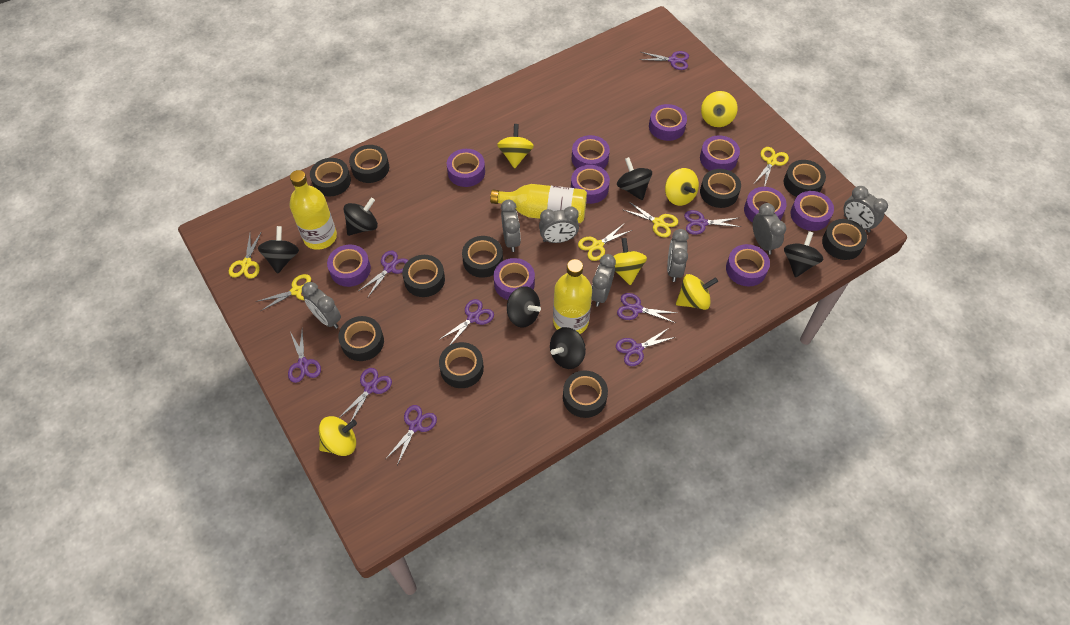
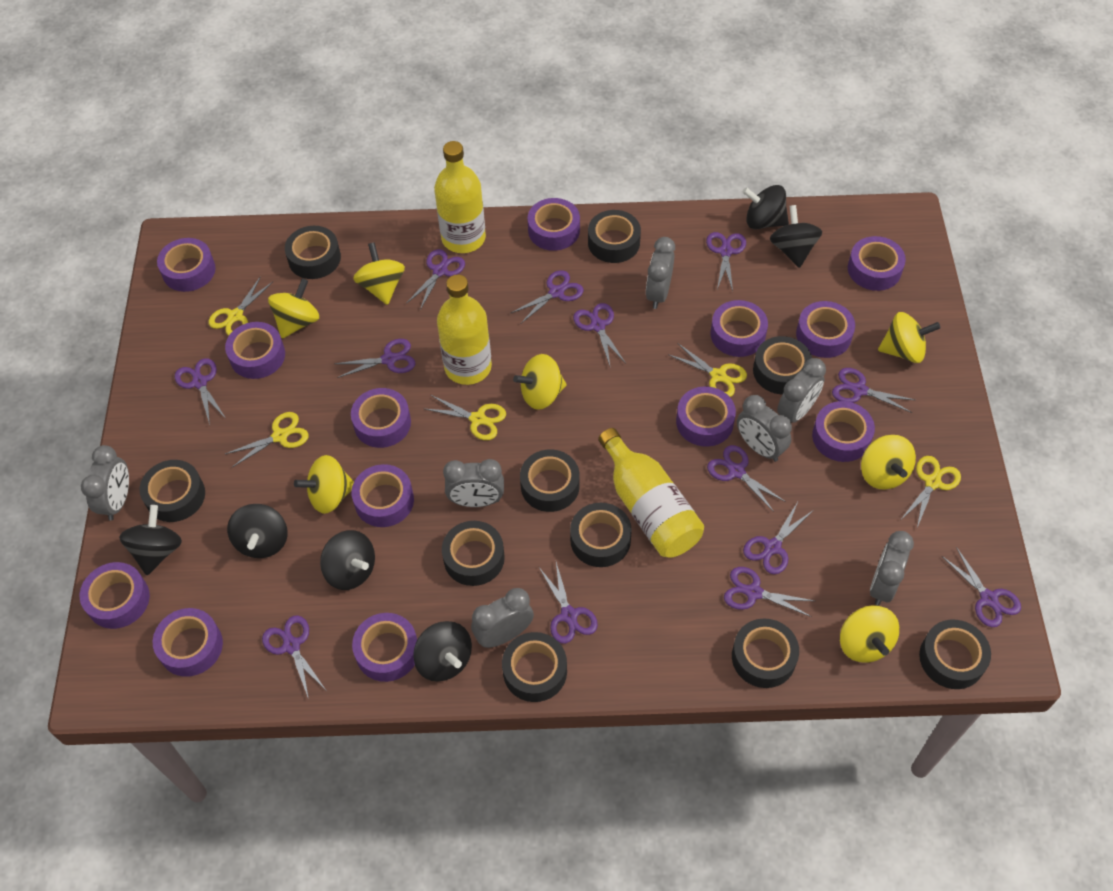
purple scissors: 9 -> 13
purple tape: 10 -> 13
yellow spinning top: 6 -> 7

